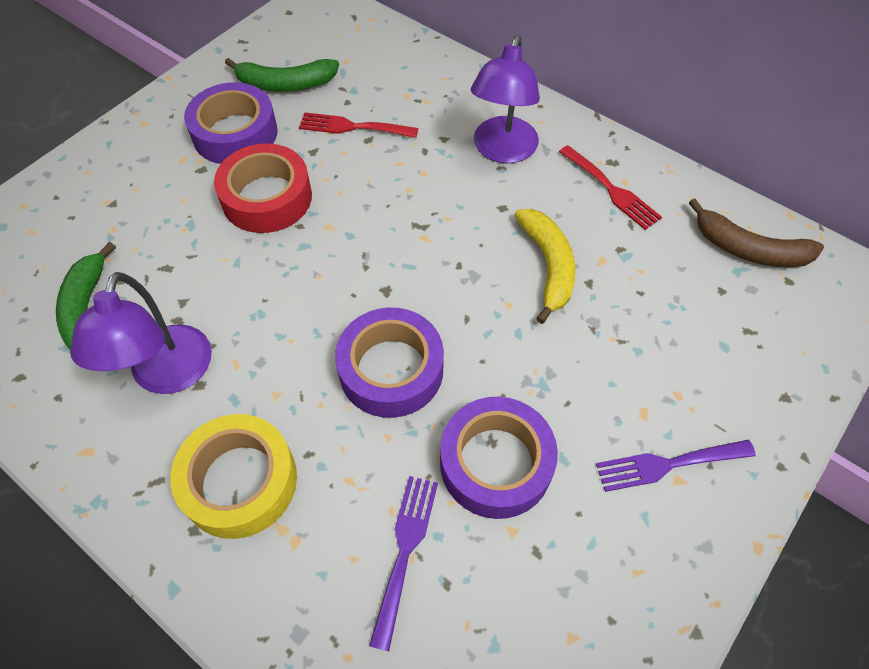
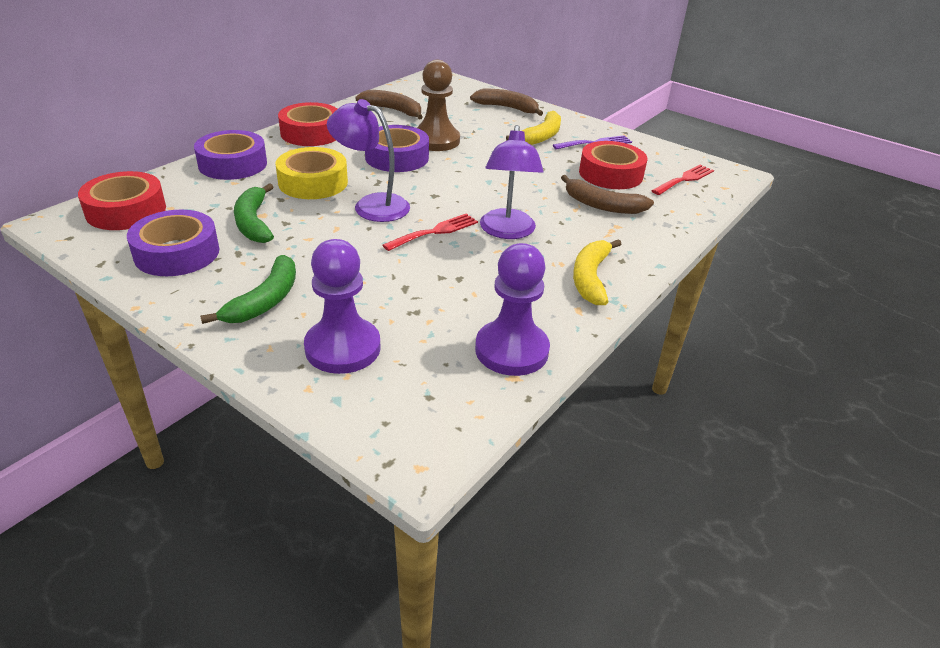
brown banana: 1 -> 3
brown pawn: 0 -> 1
purple fork: 2 -> 1
purple pawn: 0 -> 2
red tape: 1 -> 3
yellow banana: 1 -> 2

